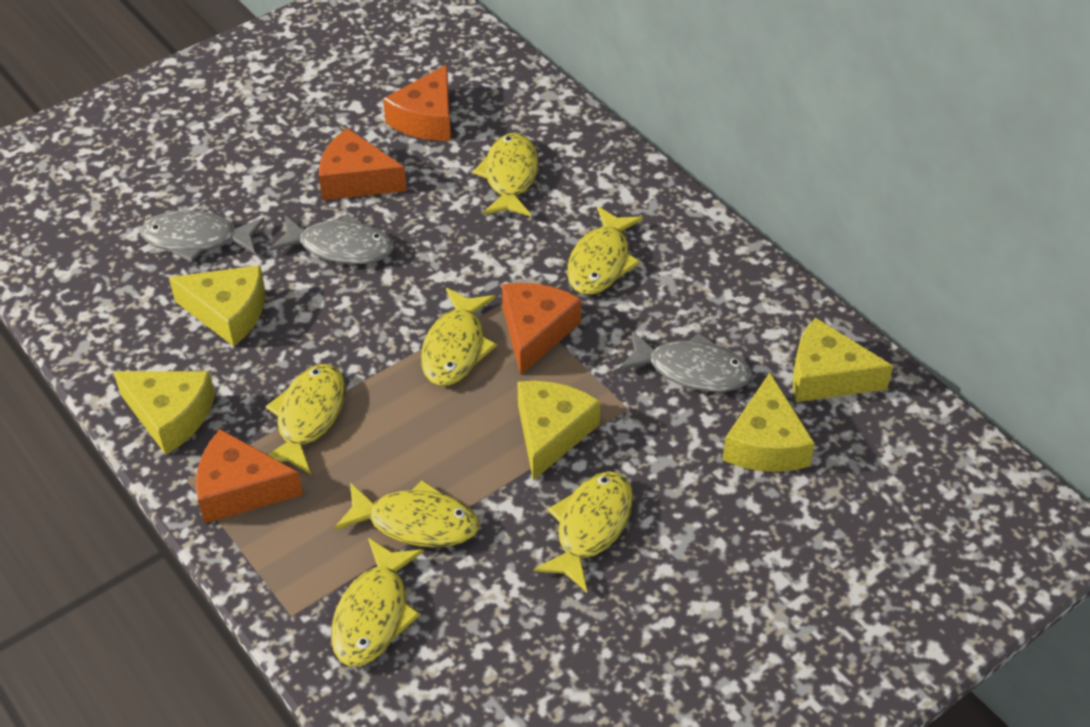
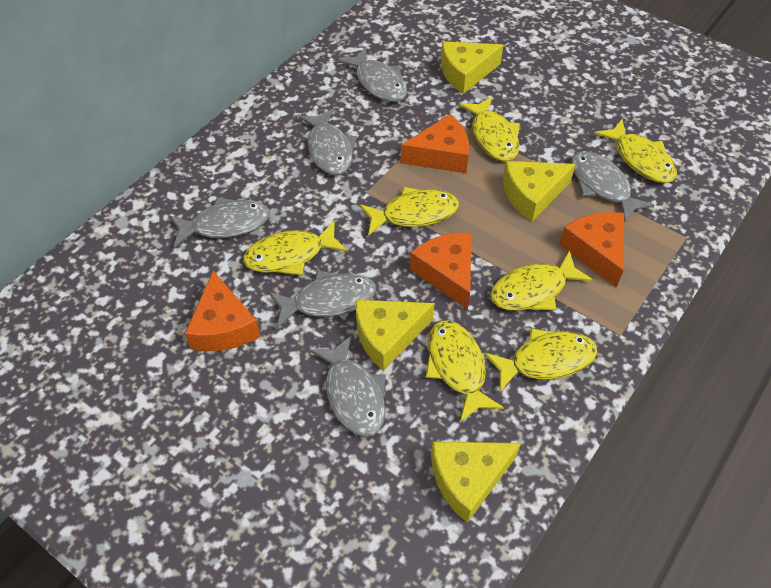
grey fish: 3 -> 6
yellow cheese: 5 -> 4

